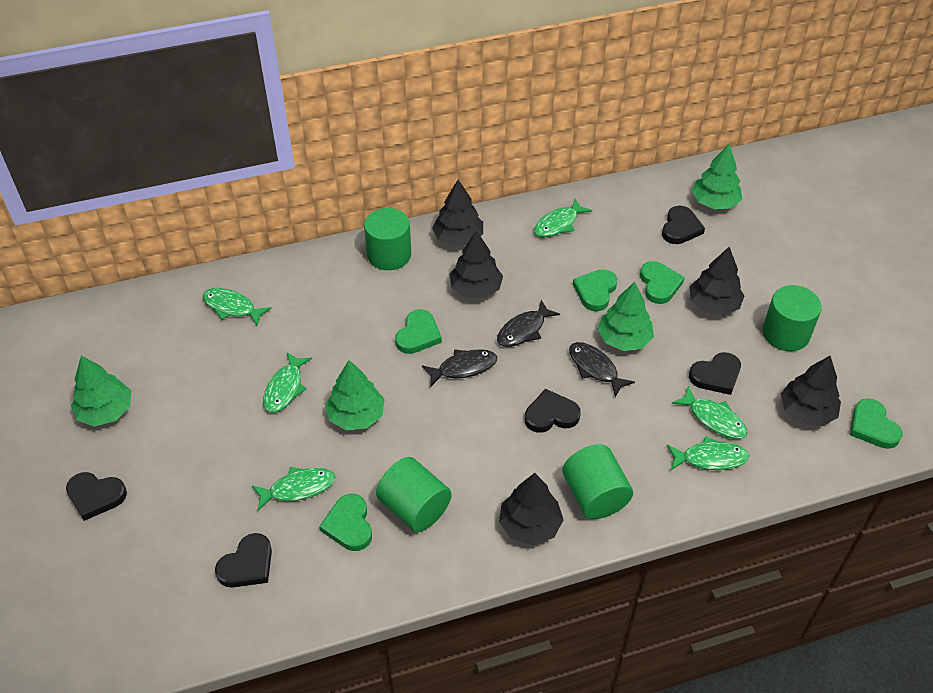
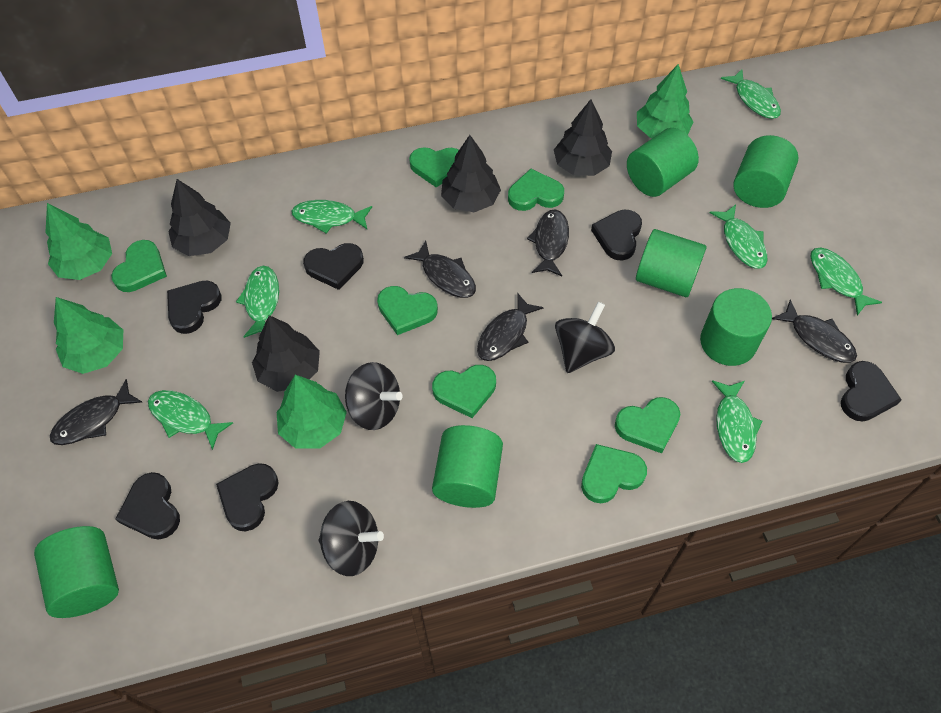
black fish: 3 -> 5
black heart: 5 -> 6
black spinning top: 0 -> 3
black tree: 5 -> 4
green cylinder: 4 -> 6
green fish: 6 -> 7
green heart: 5 -> 7

